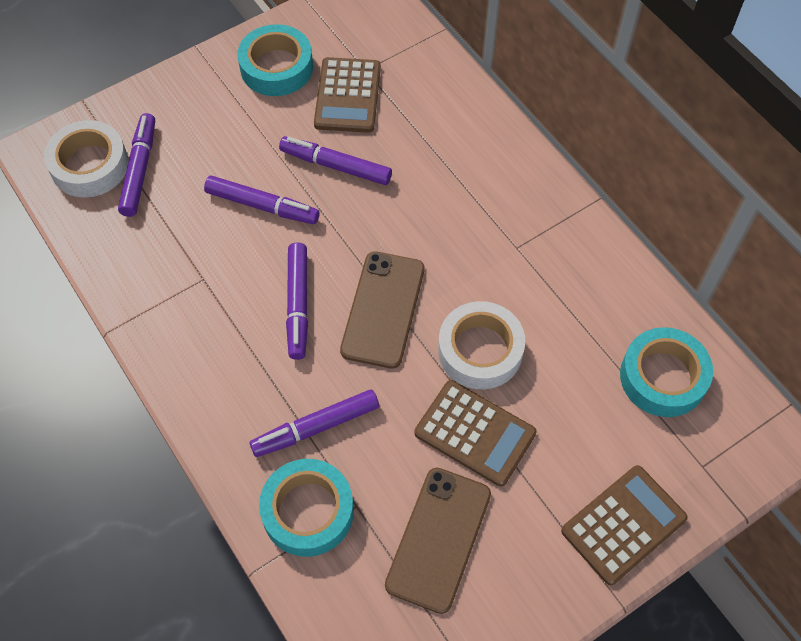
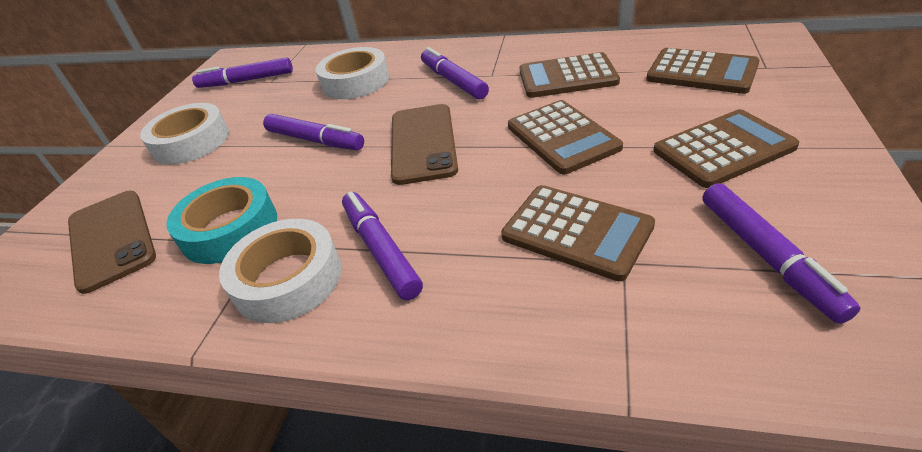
brown calculator: 3 -> 5
turquoise tape: 3 -> 1
white tape: 2 -> 3

